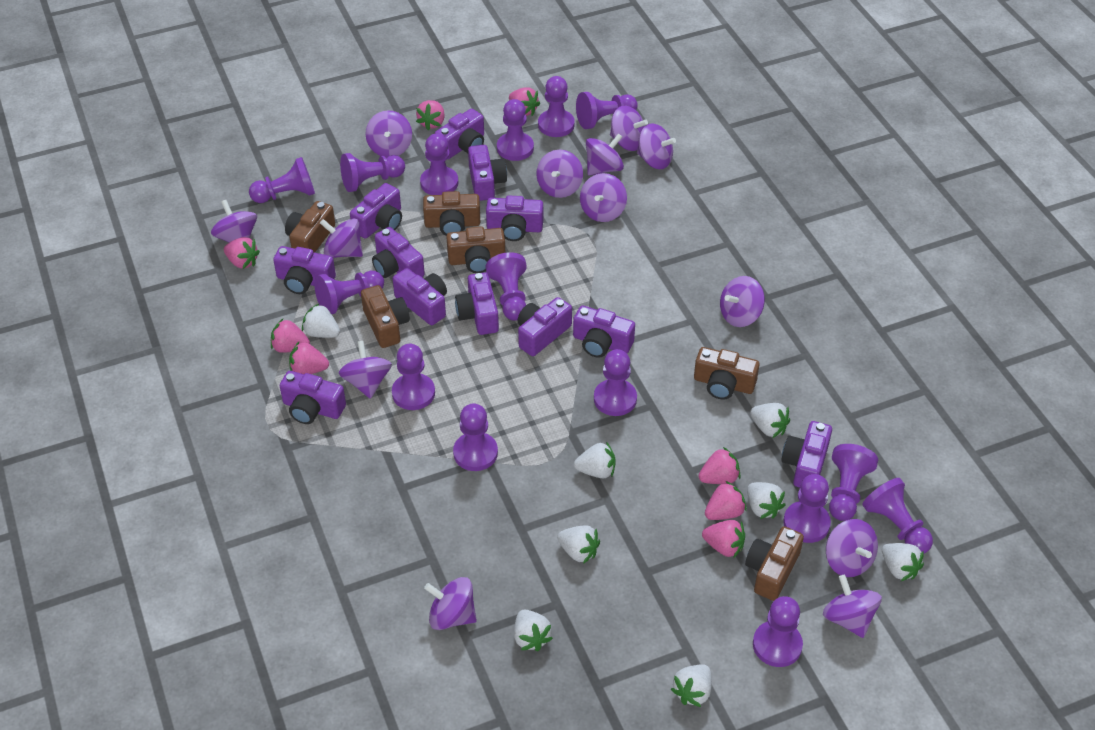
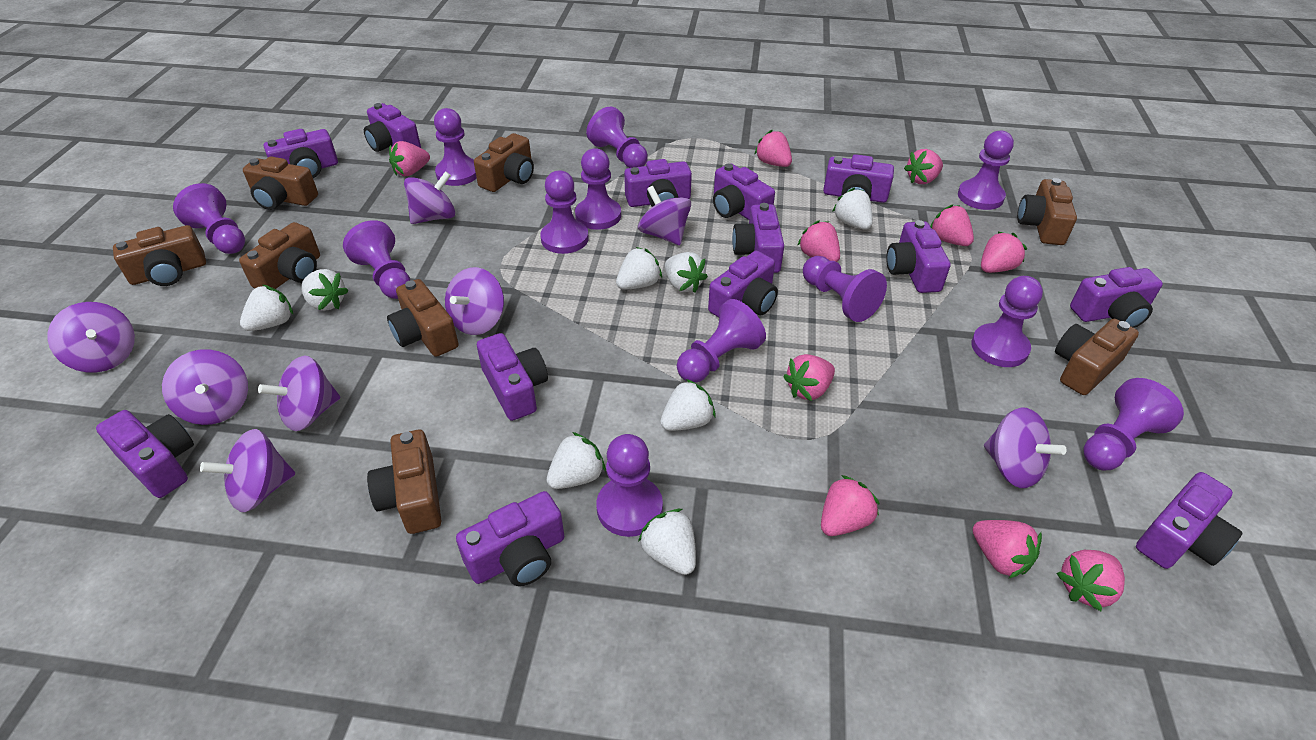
brown camera: 6 -> 8
pink strawberry: 8 -> 10
purple camera: 12 -> 13
purple pawn: 15 -> 12
purple spinning top: 13 -> 8

